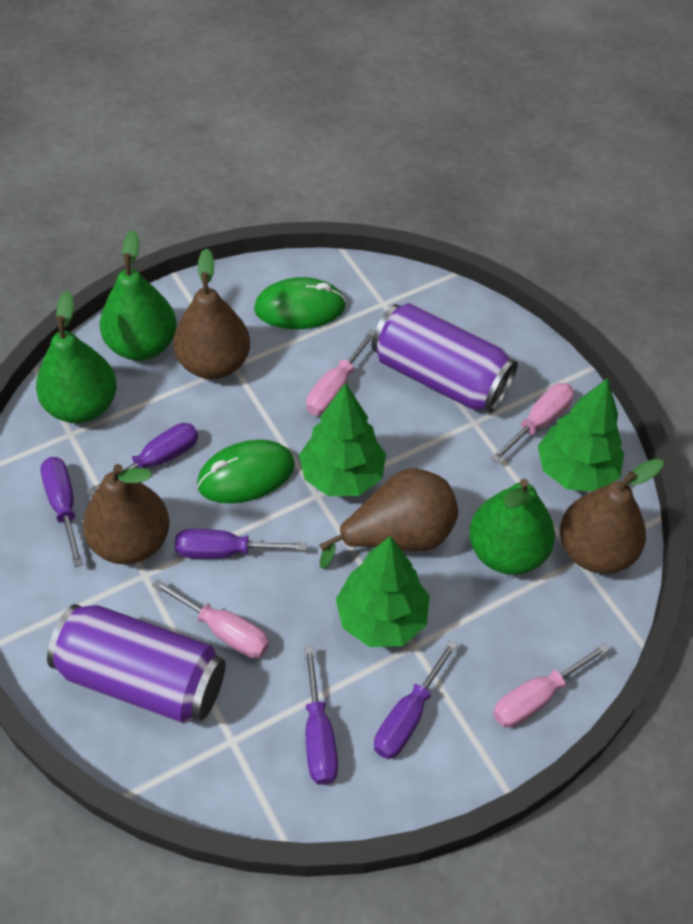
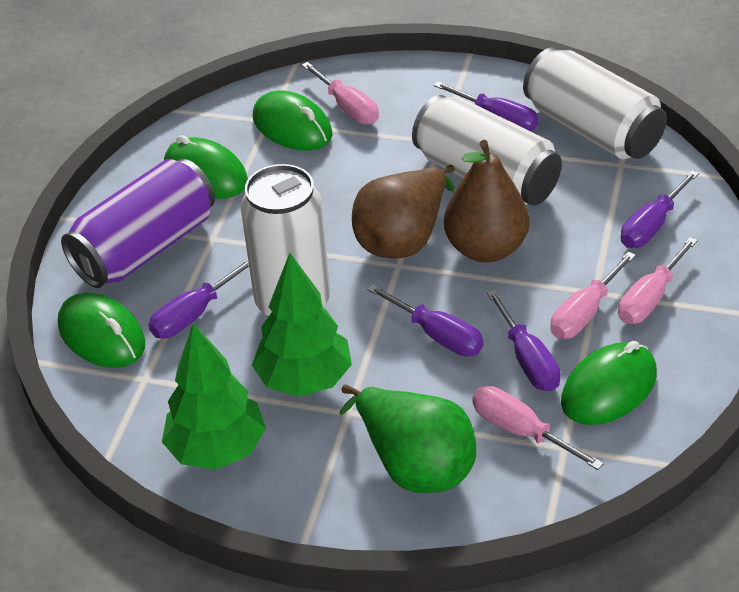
brown pear: 4 -> 2
green mouse: 2 -> 4
green pear: 3 -> 1
green tree: 3 -> 2
purple can: 2 -> 1
white can: 0 -> 3

